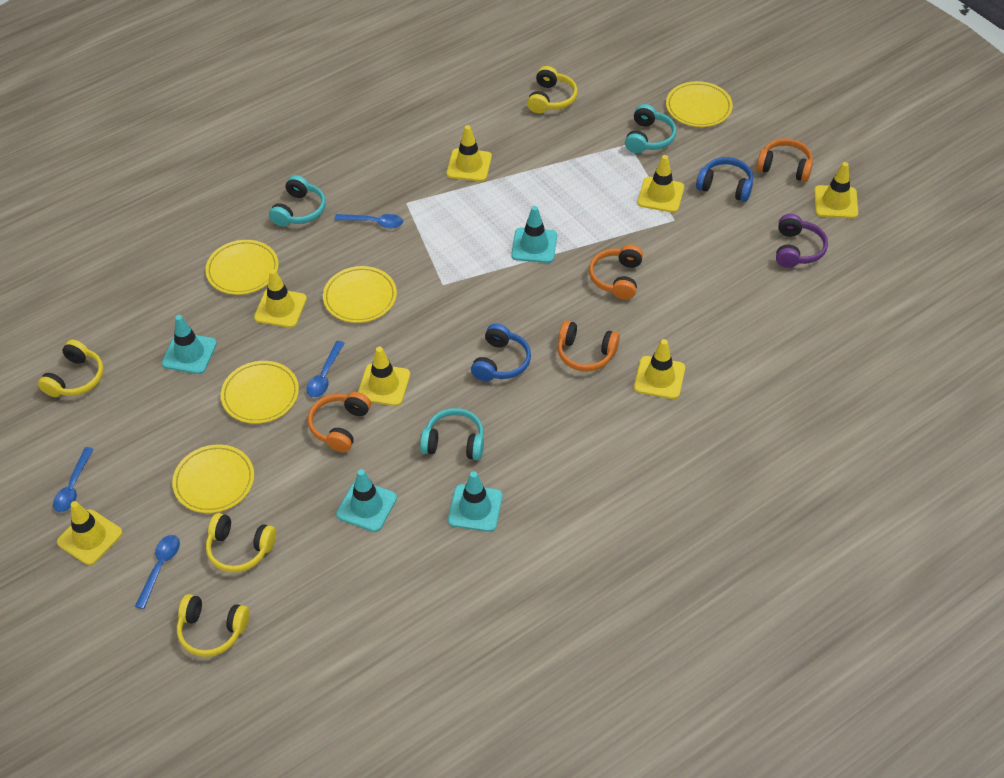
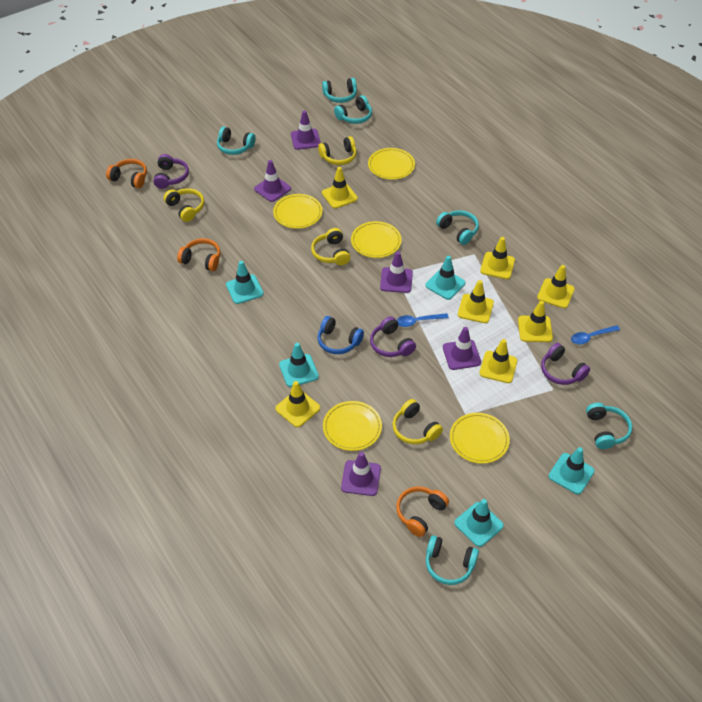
blue headphones: 2 -> 1
blue spoon: 4 -> 2
orange headphones: 4 -> 3
purple headphones: 1 -> 3
purple traffic cone: 0 -> 5
turquoise headphones: 3 -> 6
turquoise traffic cone: 4 -> 5

